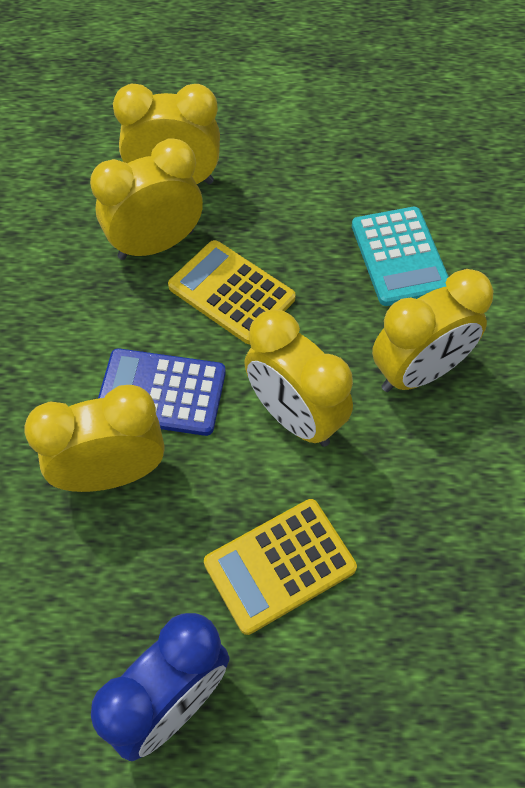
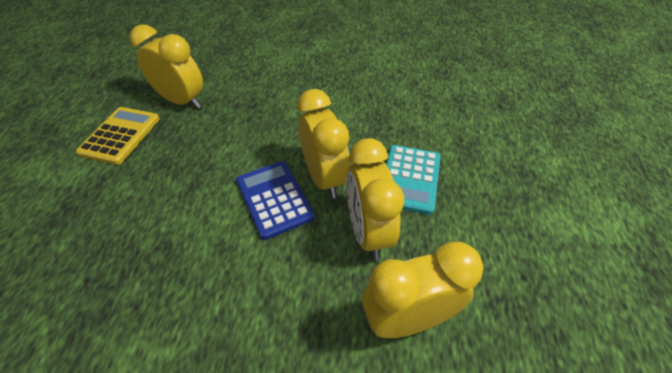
blue clock: 1 -> 0
yellow calculator: 2 -> 1
yellow clock: 5 -> 4

